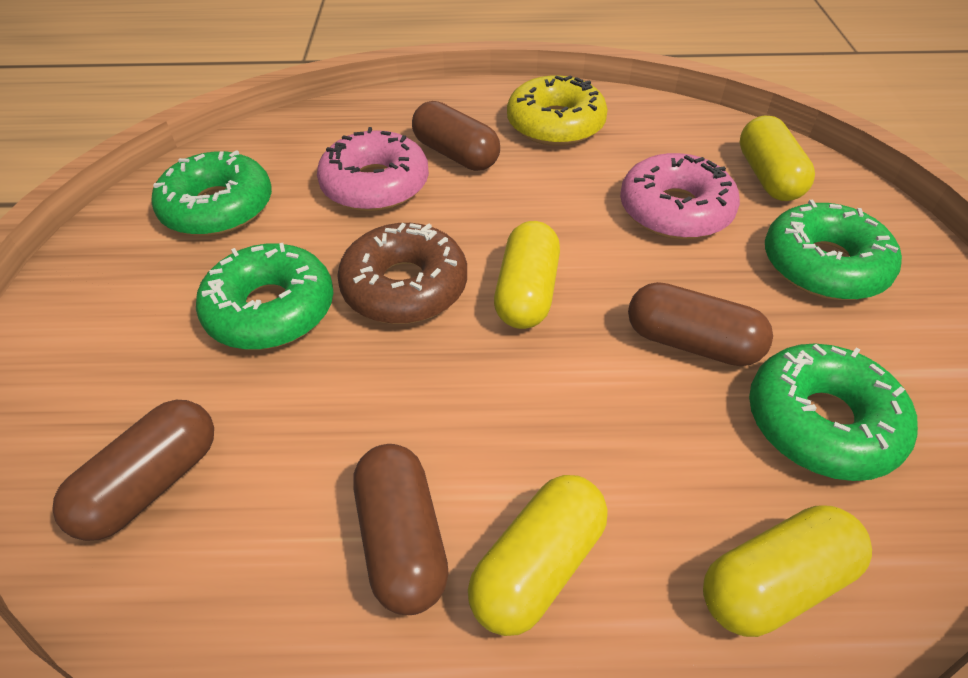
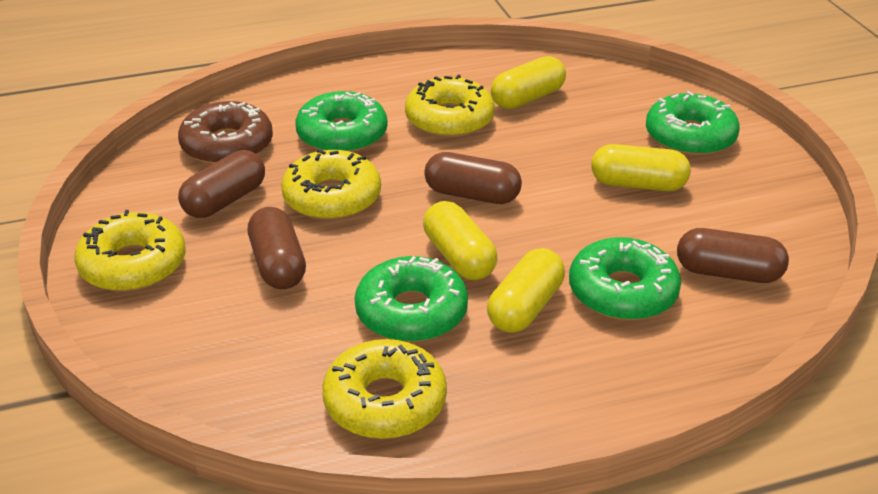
pink donut: 2 -> 0
yellow donut: 1 -> 4

